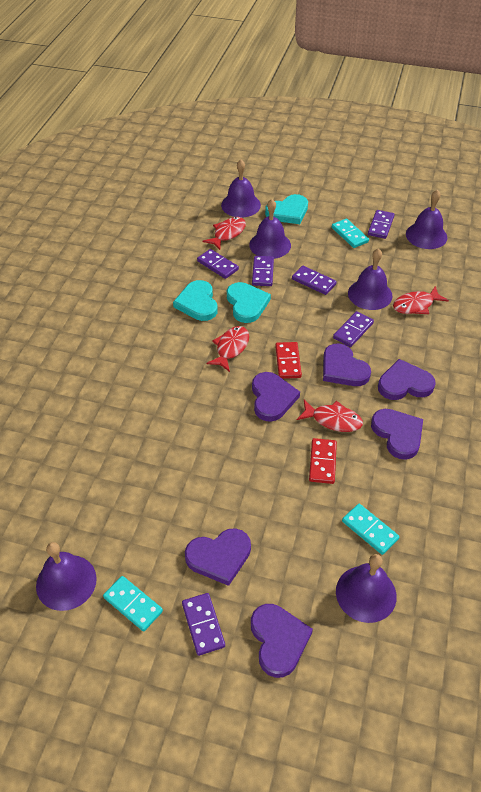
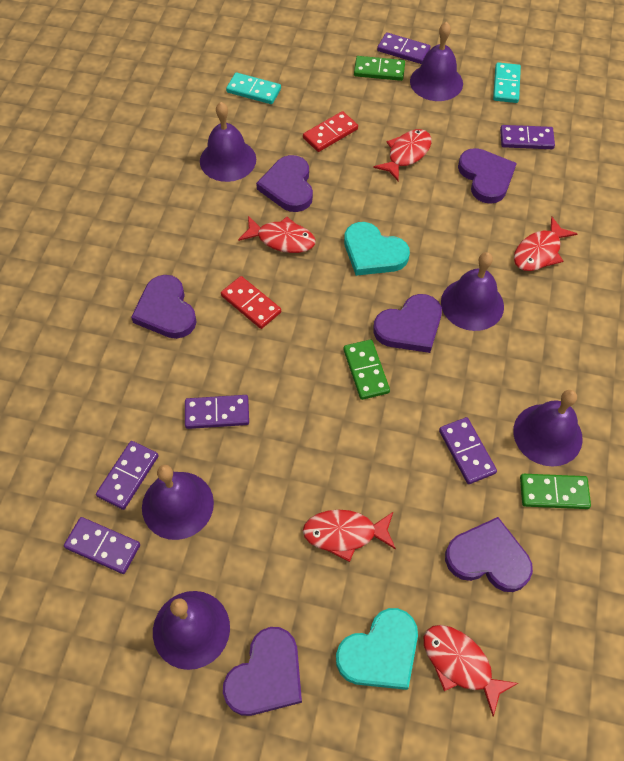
green domino: 0 -> 3
red fish: 4 -> 5
turquoise domino: 3 -> 2
turquoise heart: 3 -> 2

